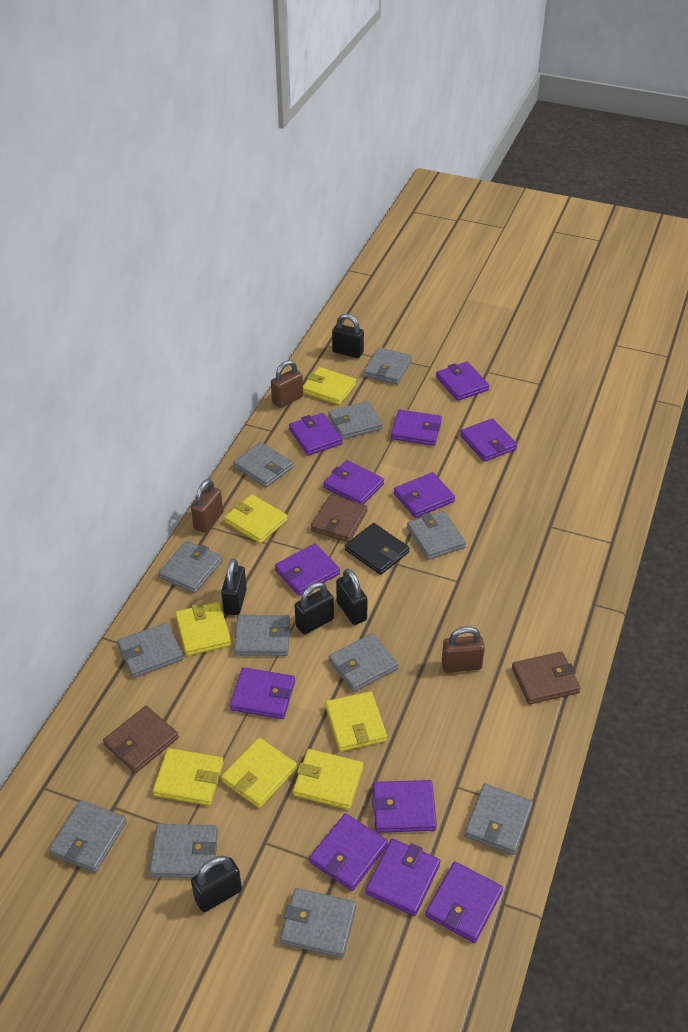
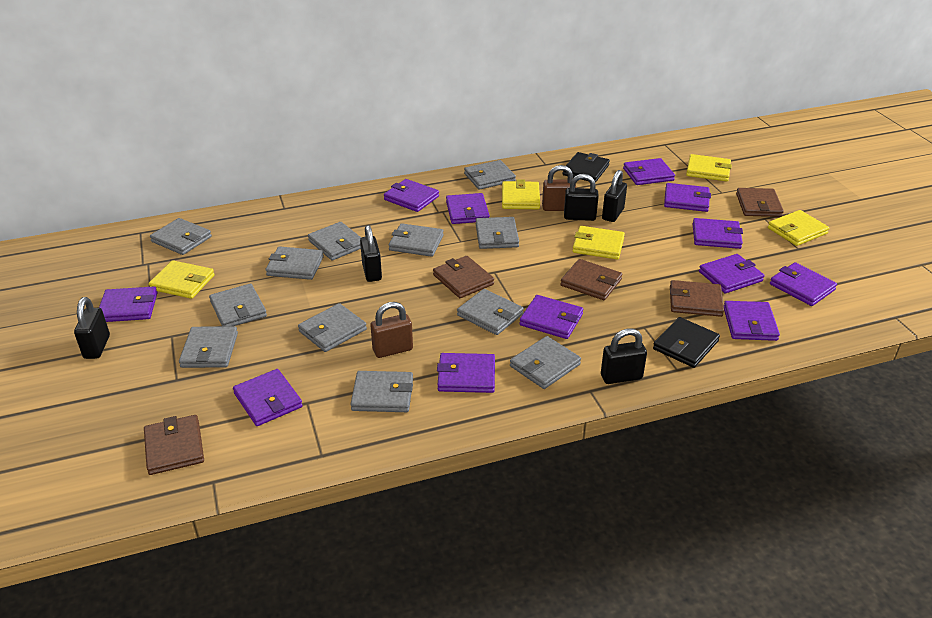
black wallet: 1 -> 2
brown padlock: 3 -> 2
brown wallet: 3 -> 5
yellow wallet: 7 -> 5

